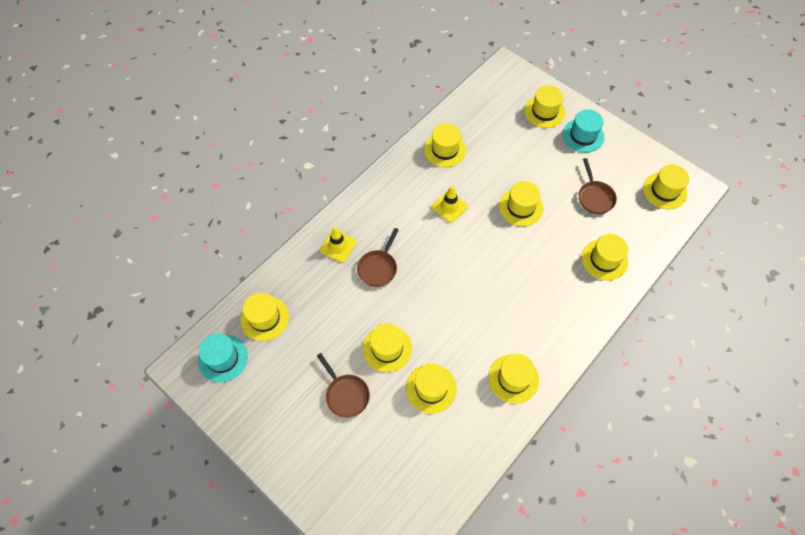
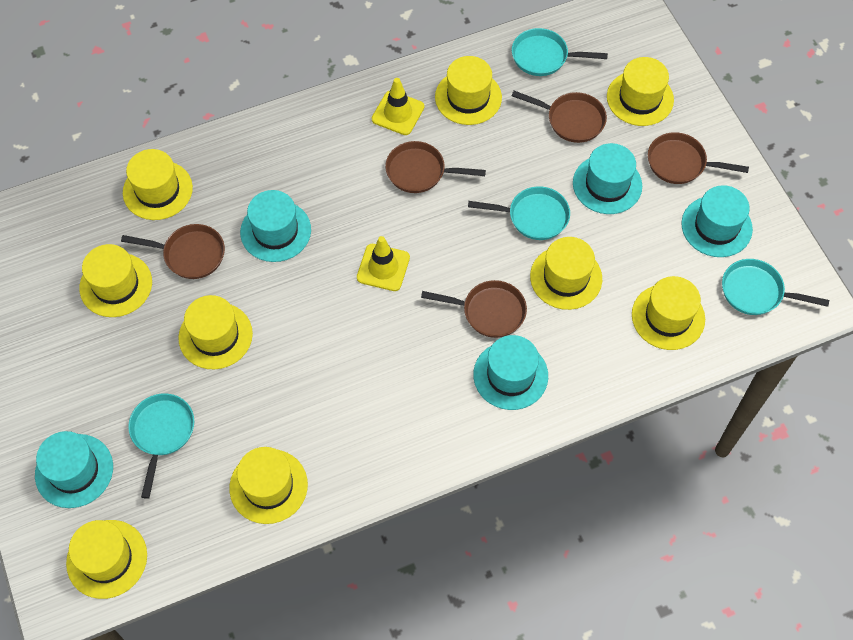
brown pan: 3 -> 5
turquoise hat: 2 -> 5
turquoise pan: 0 -> 4

